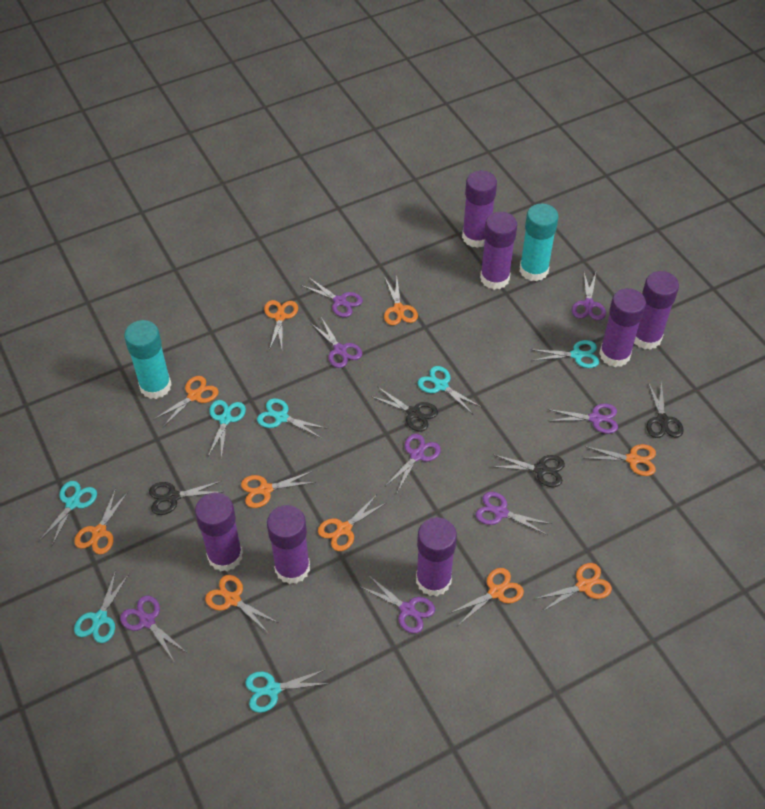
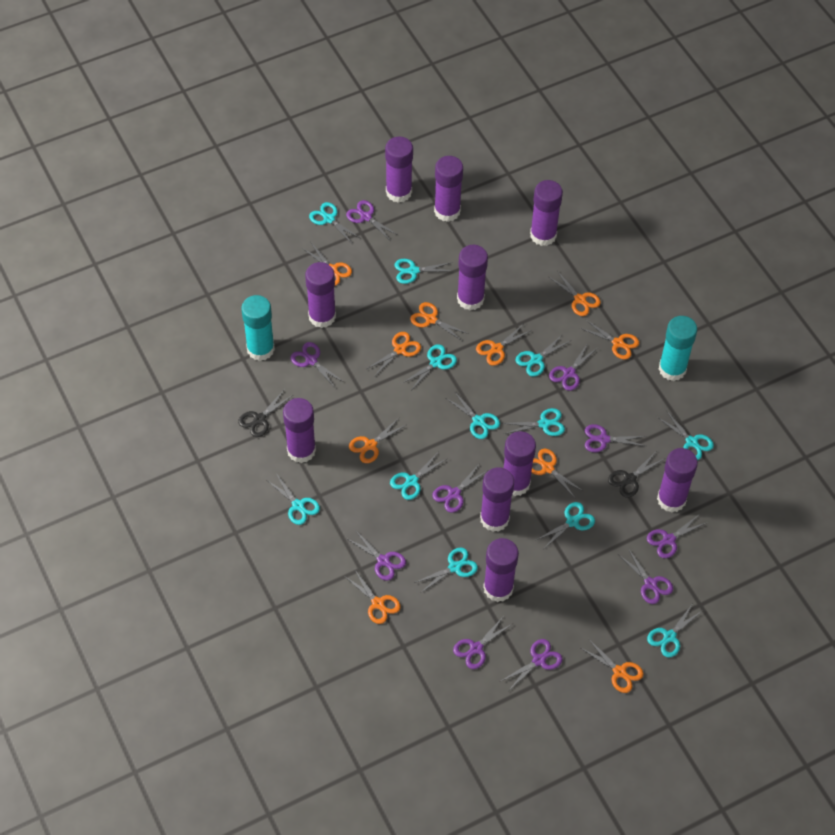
black scissors: 4 -> 2
purple glue stick: 7 -> 10
purple scissors: 8 -> 10
turquoise scissors: 7 -> 12

